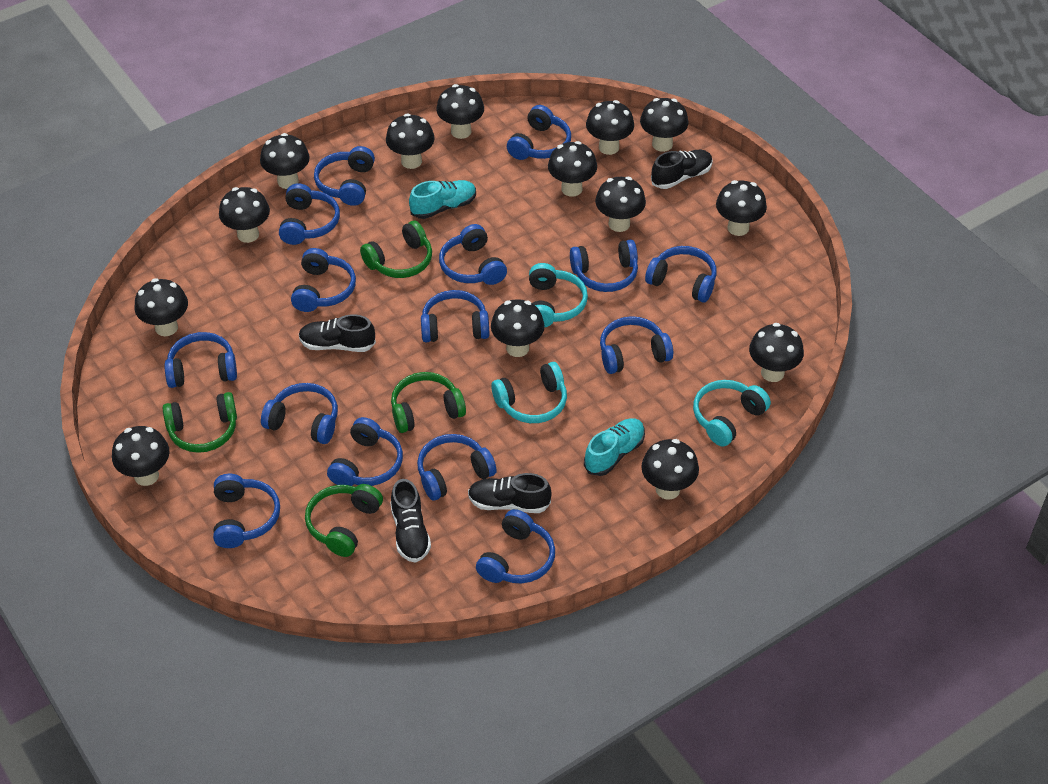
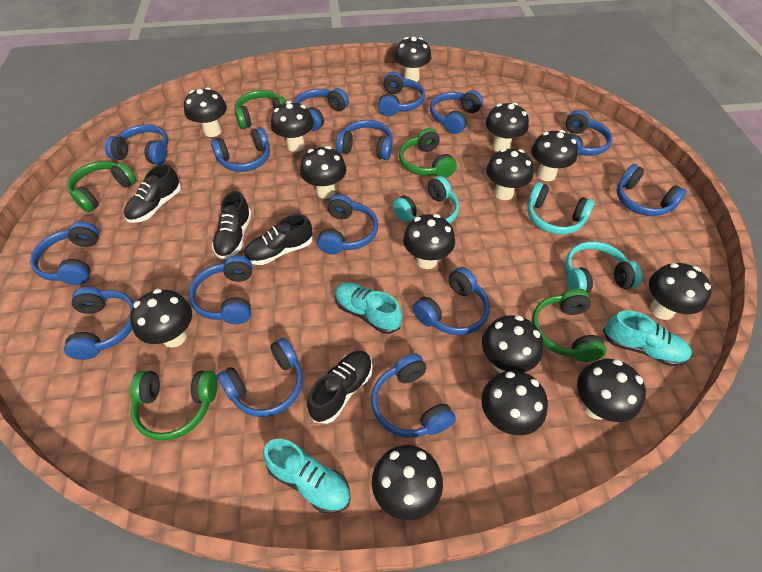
green headphones: 4 -> 5
turquoise shoe: 2 -> 3

